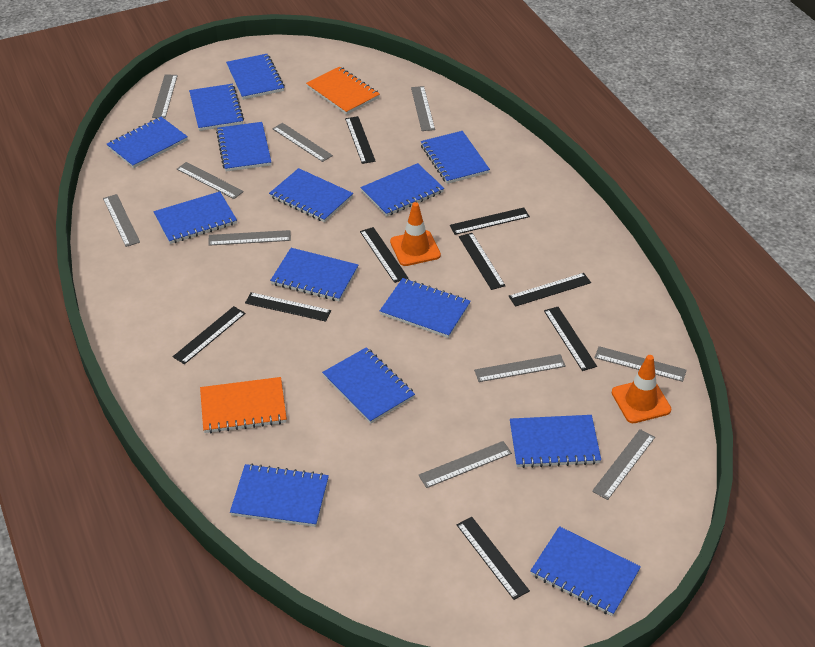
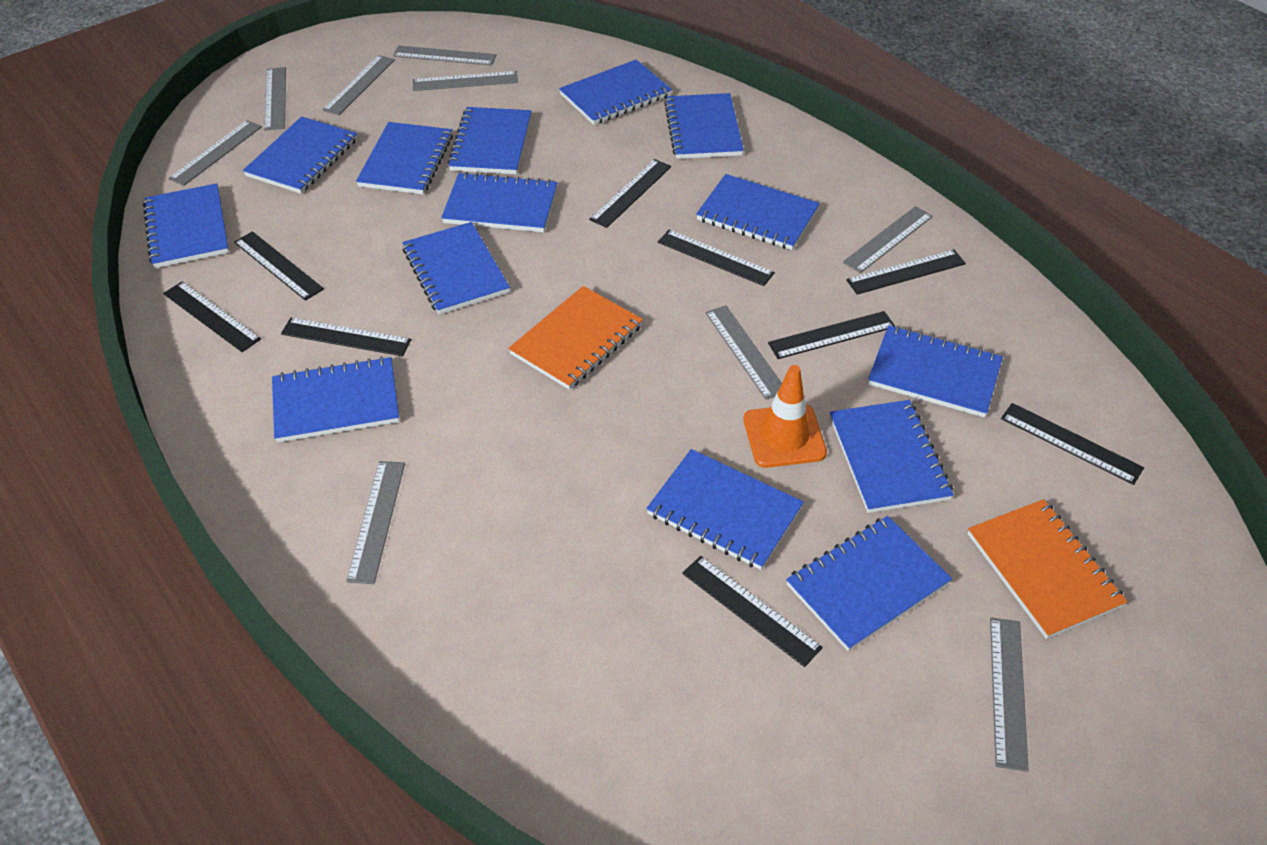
grey ruler: 10 -> 9
orange traffic cone: 2 -> 1

